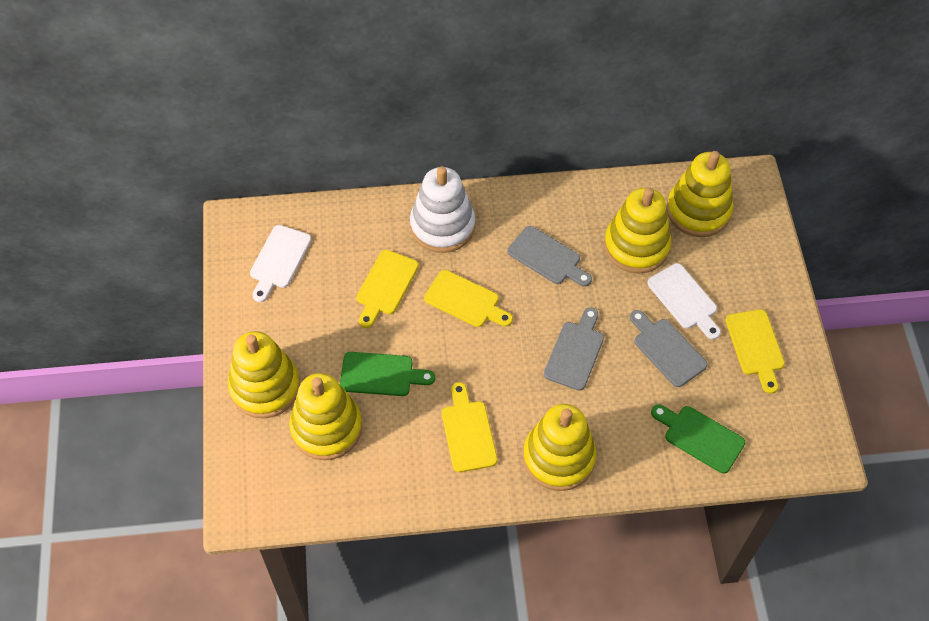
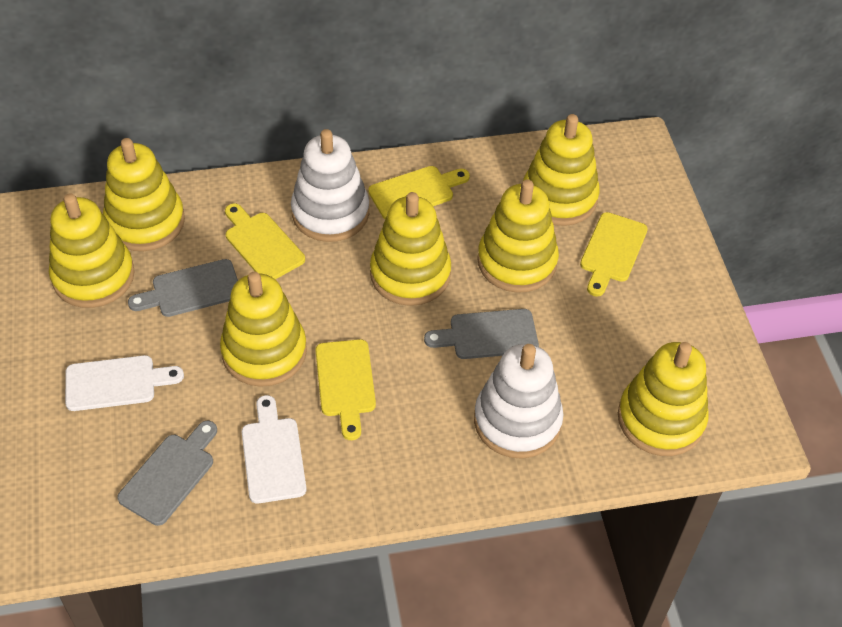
green cutting board: 2 -> 0
white stacking toy: 1 -> 2
yellow stacking toy: 5 -> 7

